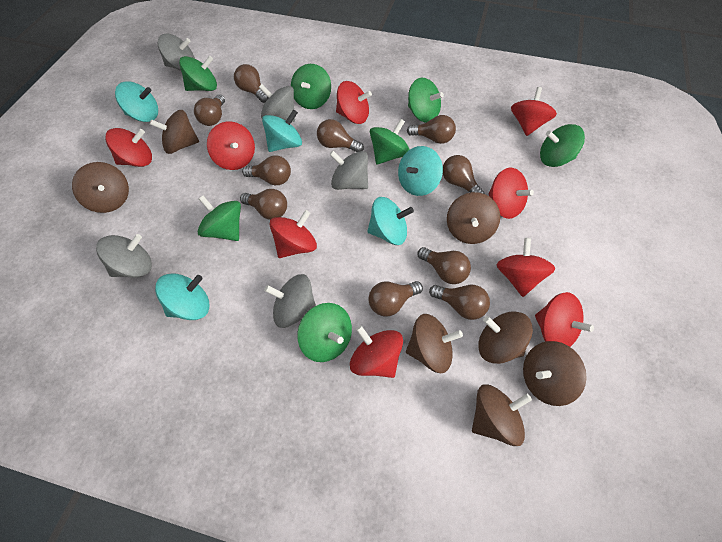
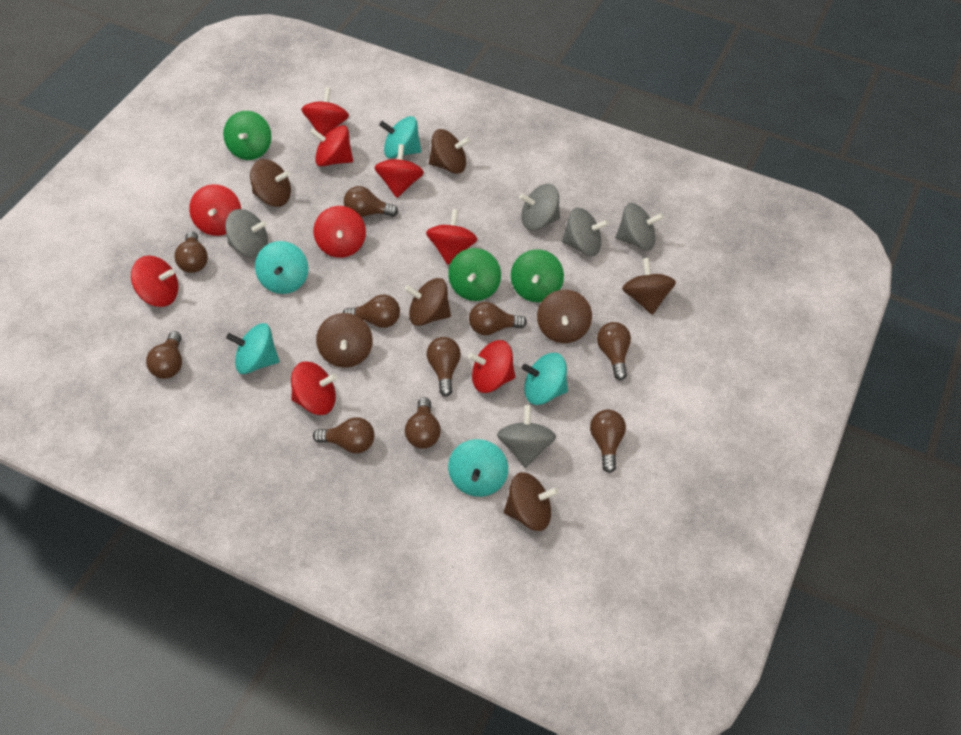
green spinning top: 7 -> 3

